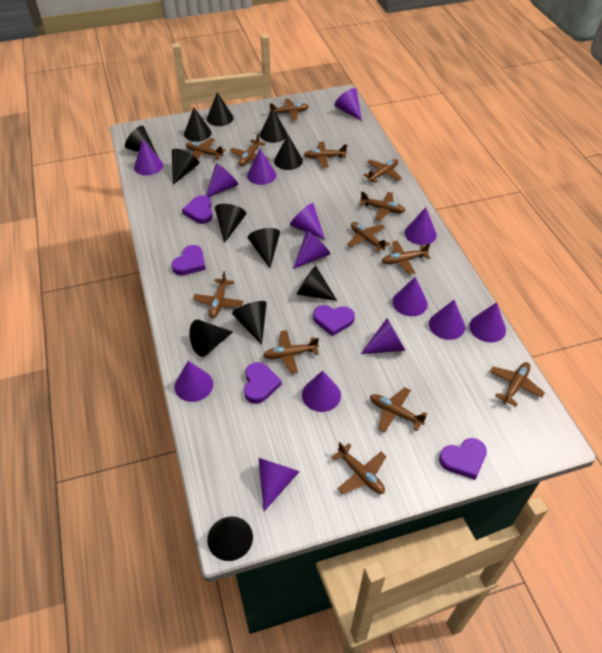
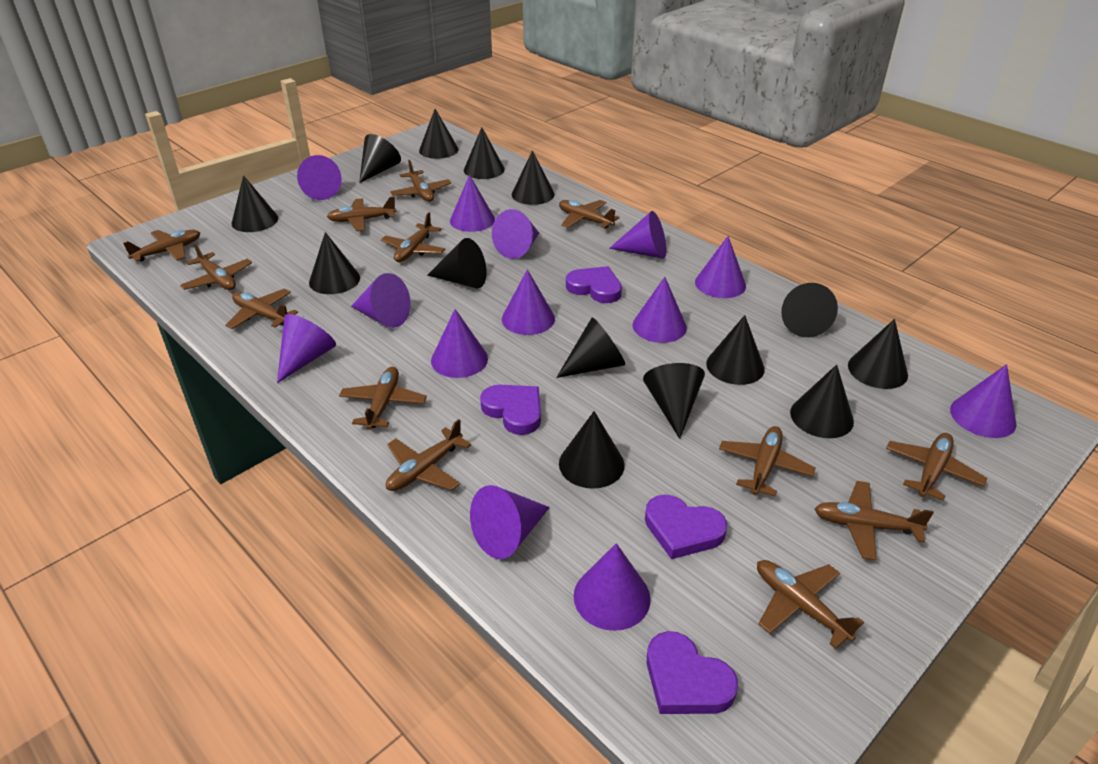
black cone: 12 -> 14
purple cone: 14 -> 13
purple heart: 5 -> 4

